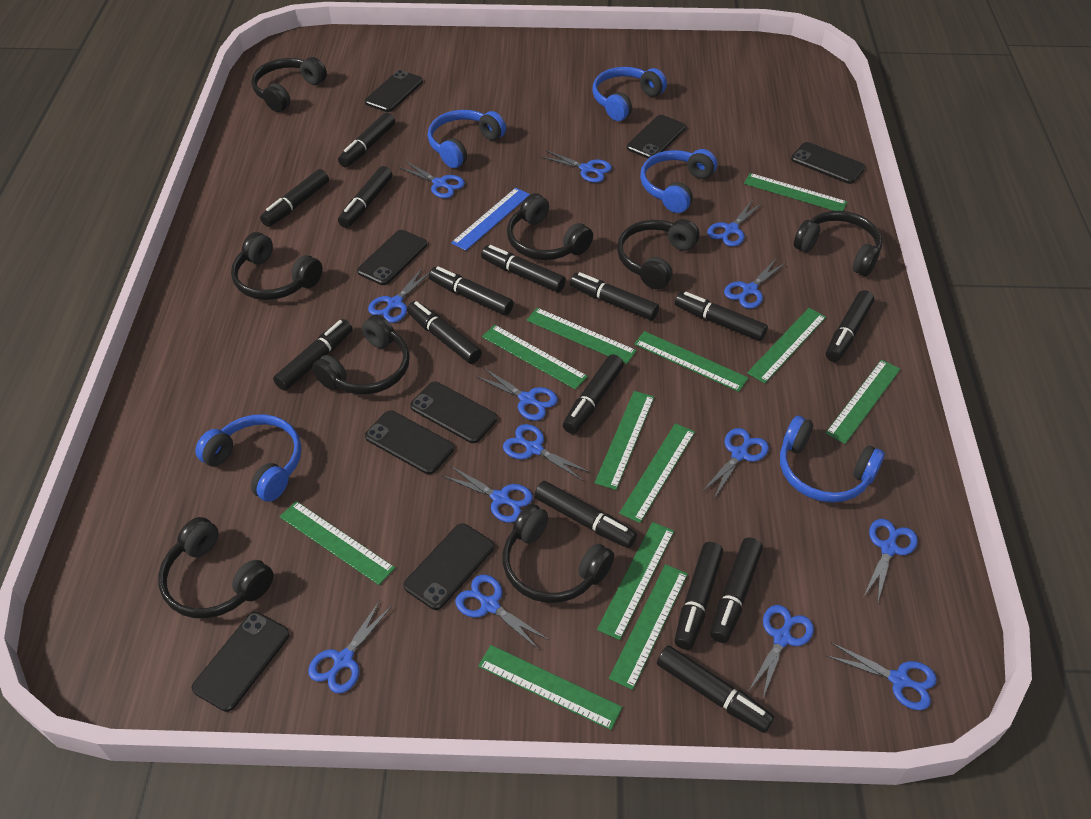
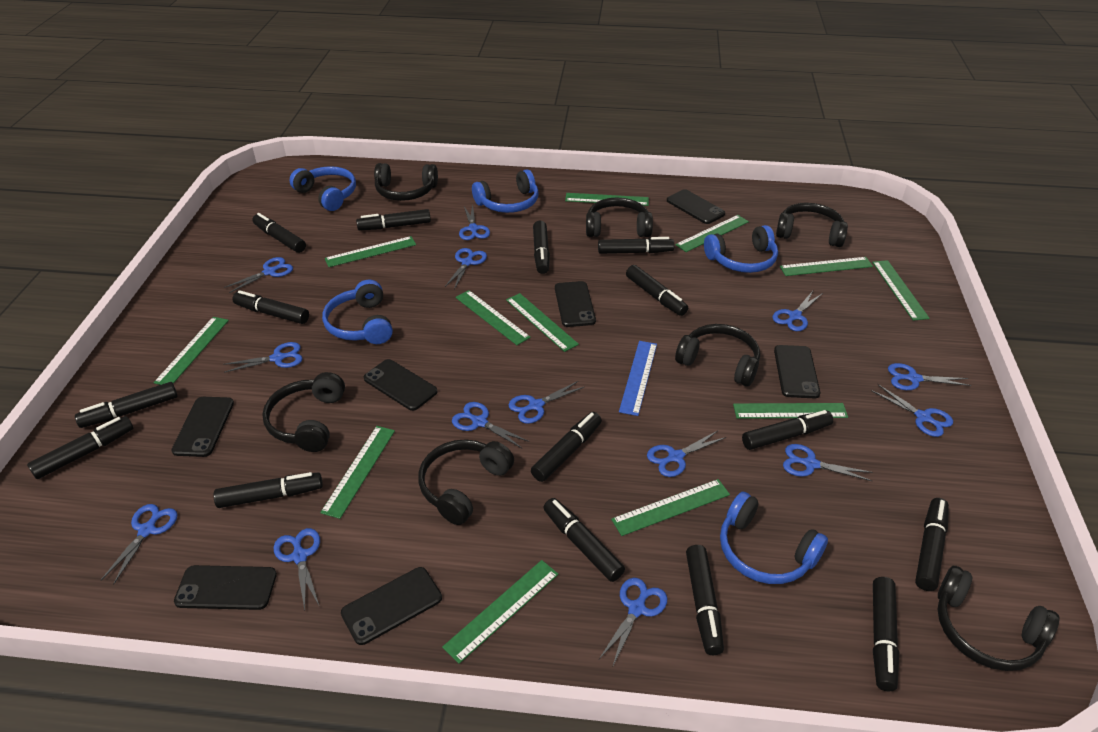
black headphones: 8 -> 7
black phone: 8 -> 7

